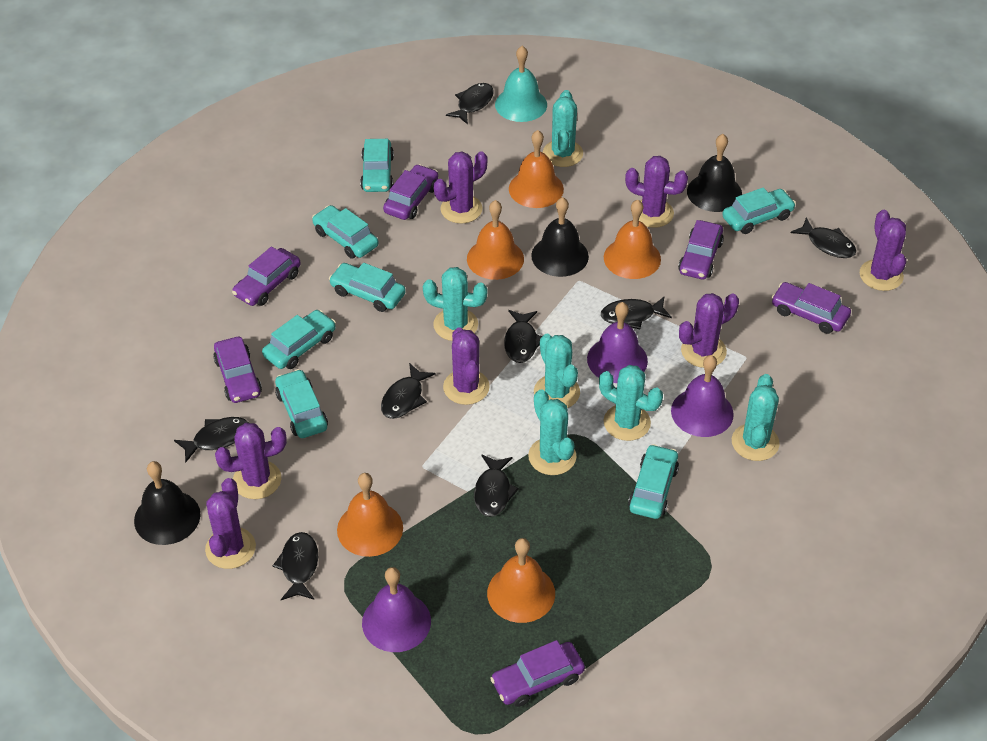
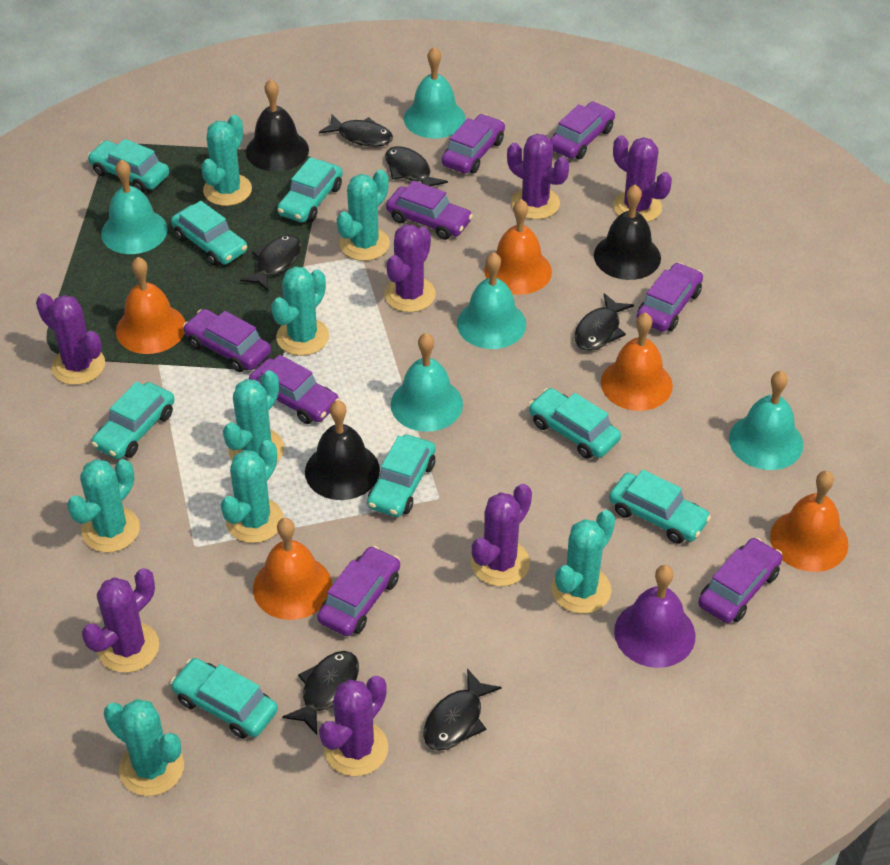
black fish: 8 -> 6
purple bell: 3 -> 1
purple car: 6 -> 8
turquoise bell: 1 -> 5
turquoise cactus: 6 -> 8
turquoise car: 7 -> 8

